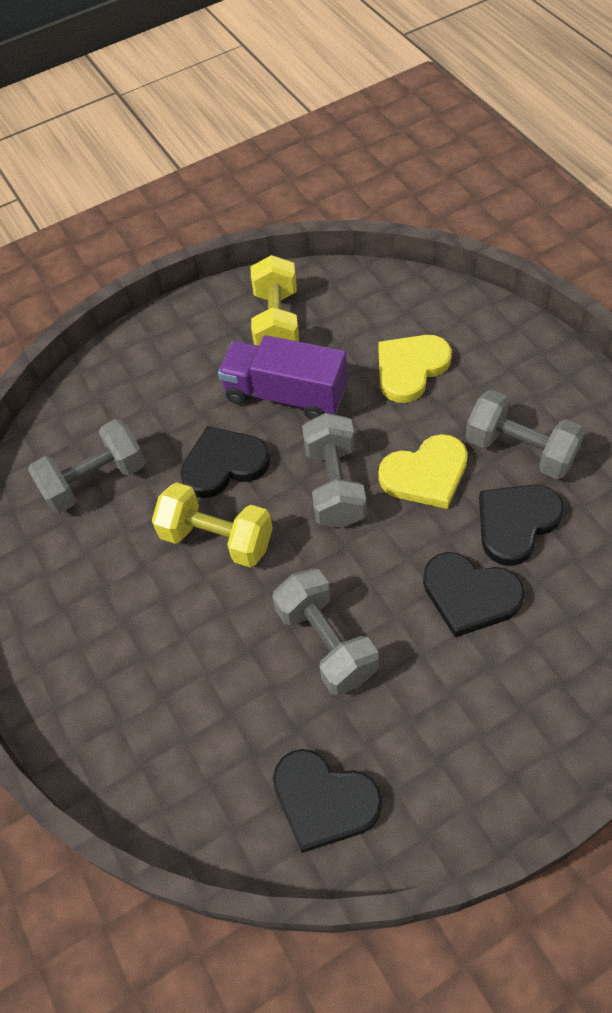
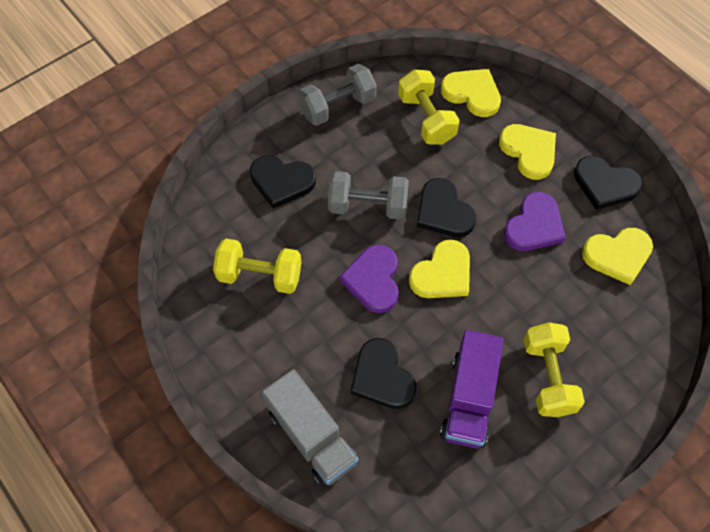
grey dumbbell: 4 -> 2
grey truck: 0 -> 1
purple heart: 0 -> 2
yellow dumbbell: 2 -> 3
yellow heart: 2 -> 4

